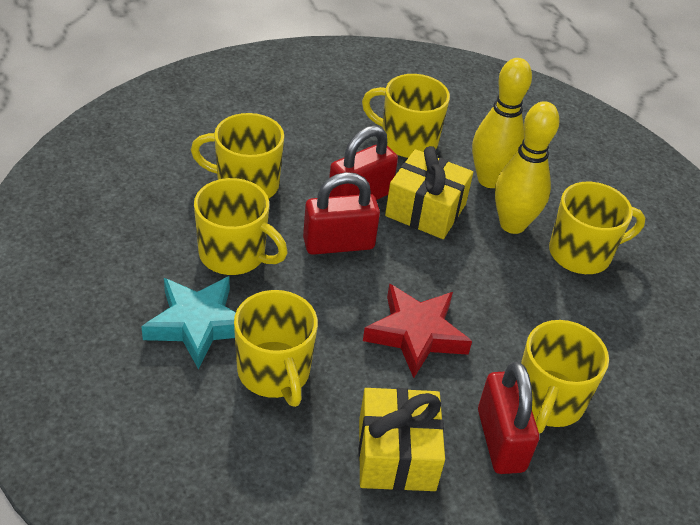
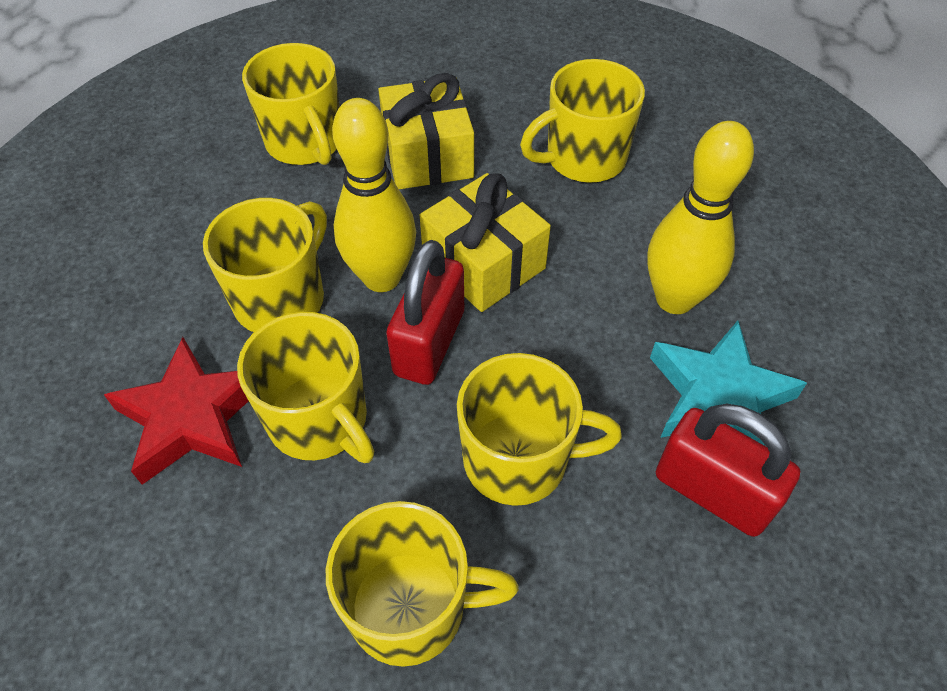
red padlock: 3 -> 2

